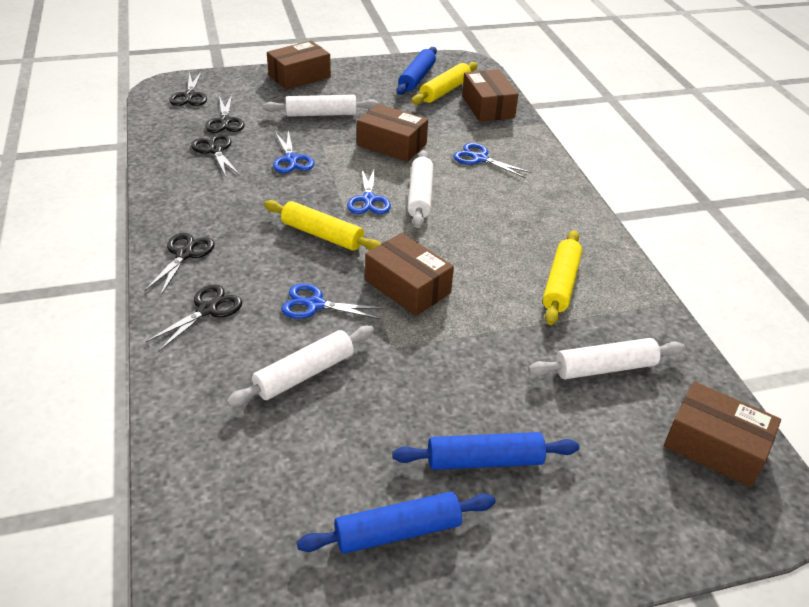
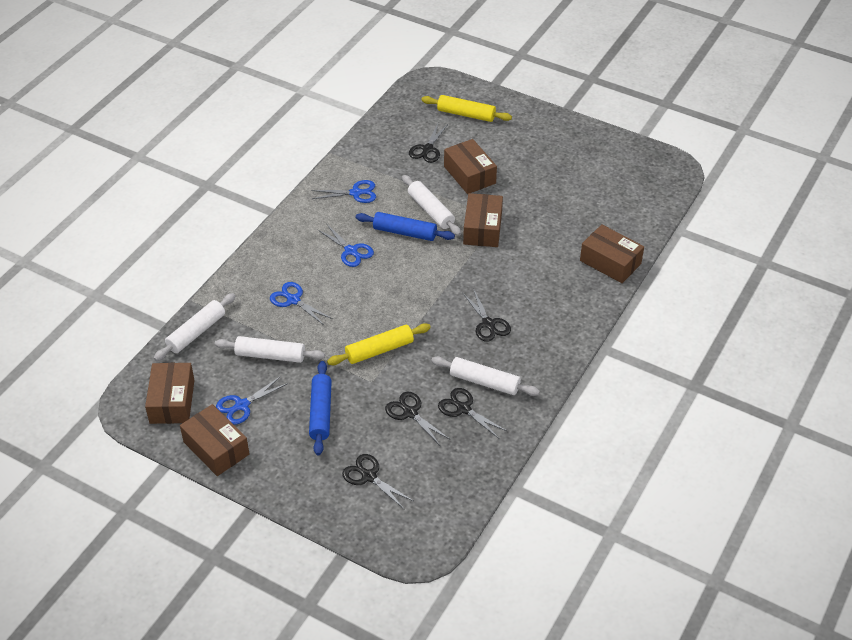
blue rolling pin: 3 -> 2
yellow rolling pin: 3 -> 2

